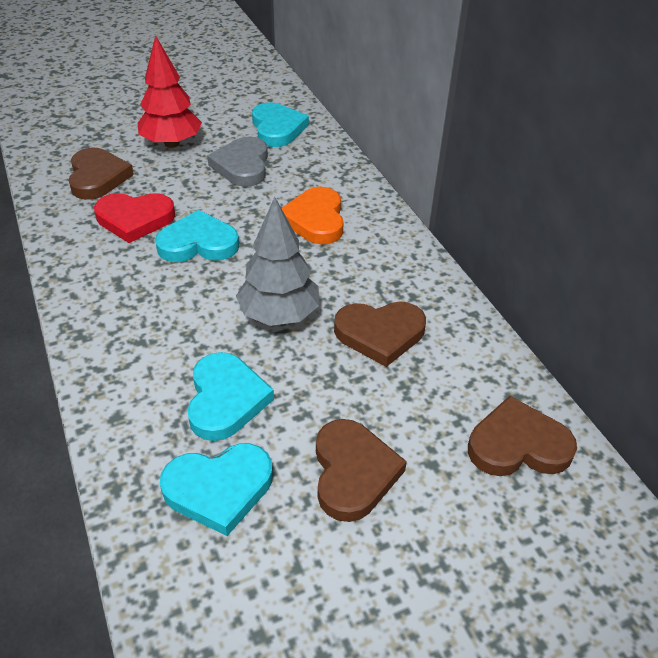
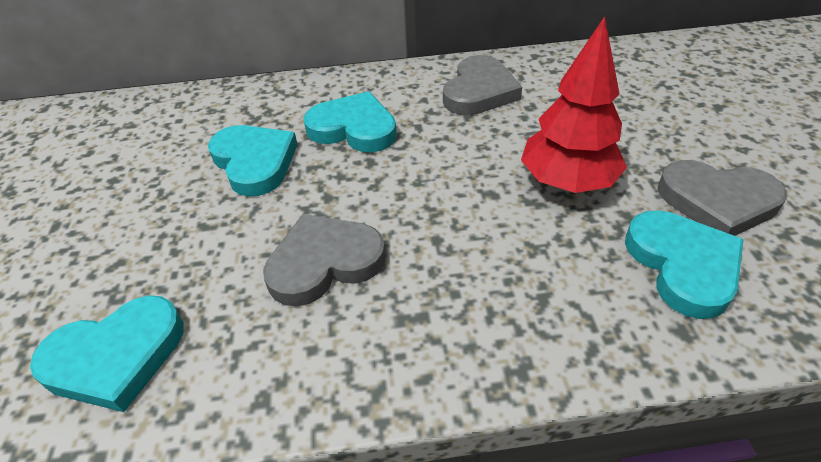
brown heart: 4 -> 0
grey heart: 1 -> 3
grey tree: 1 -> 0
orange heart: 1 -> 0
red heart: 1 -> 0

